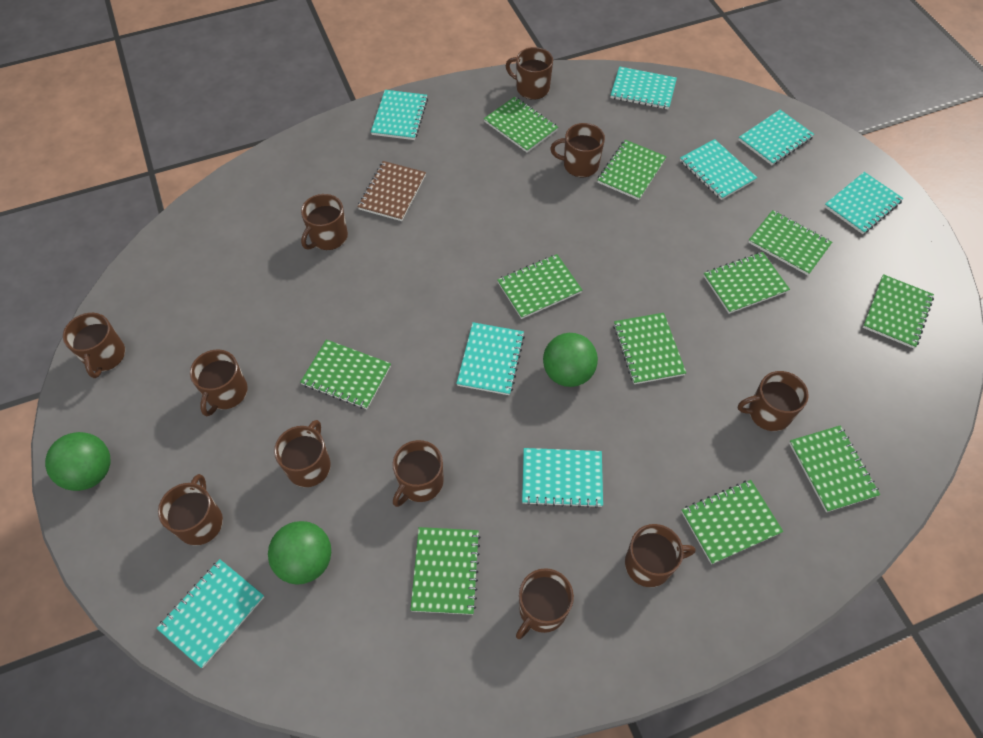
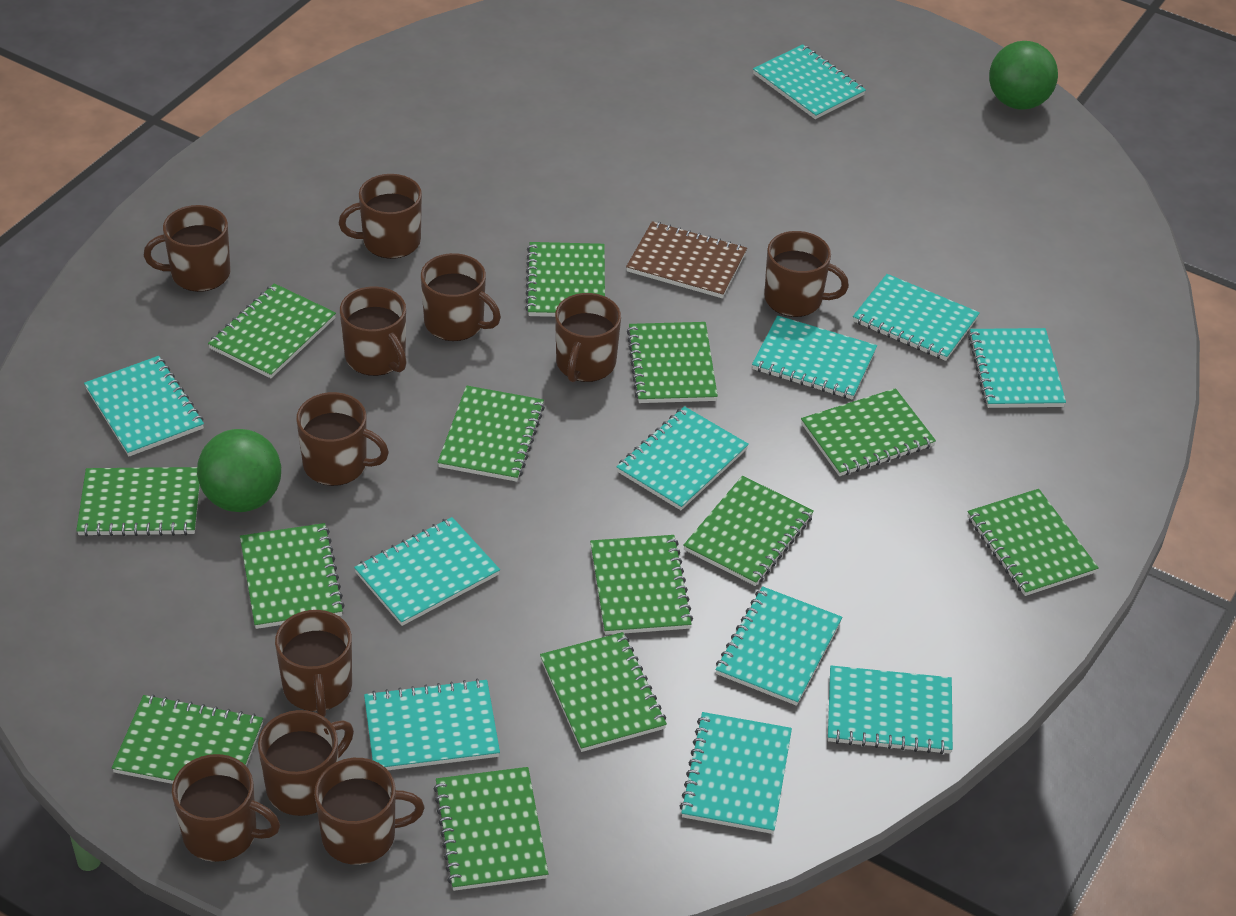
green ball: 3 -> 2
green notebook: 11 -> 13
turquoise notebook: 8 -> 11

